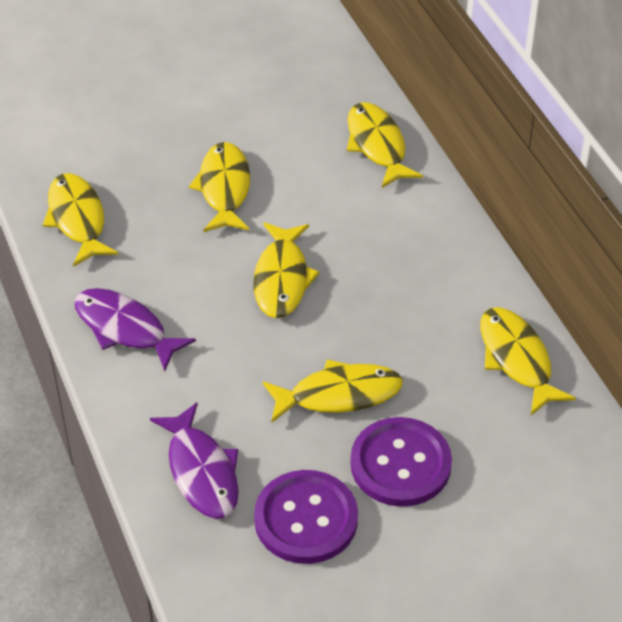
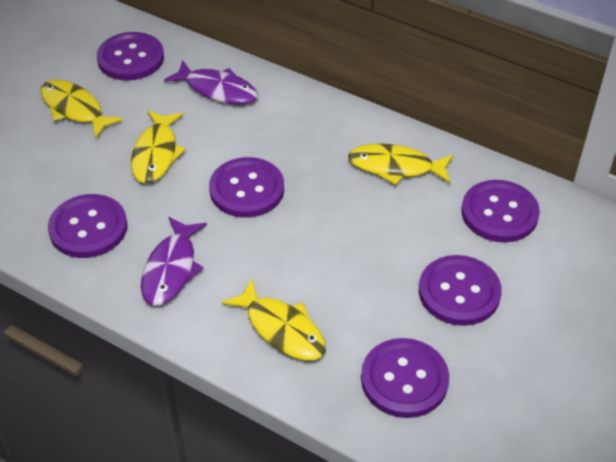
purple button: 2 -> 6
yellow fish: 6 -> 4

